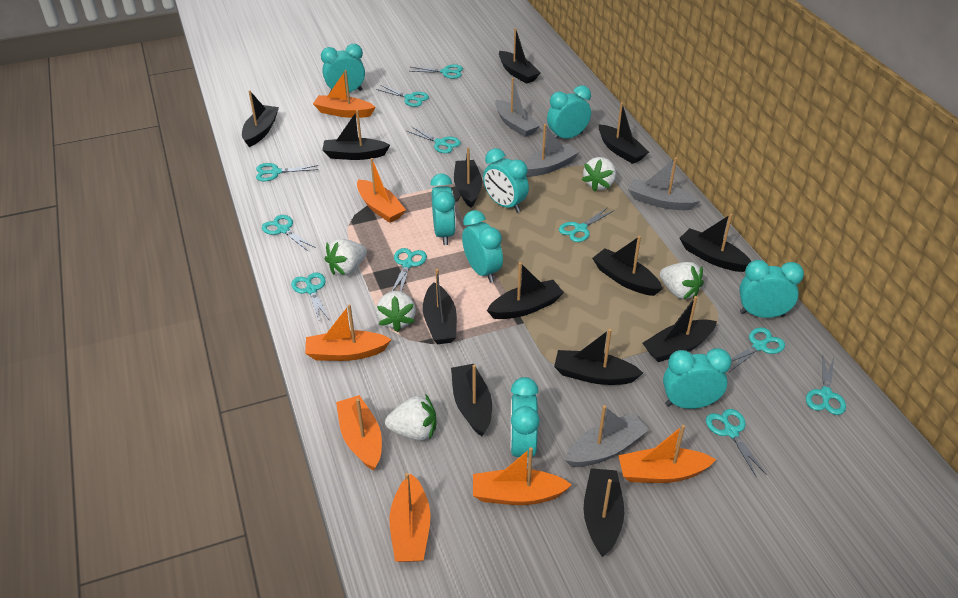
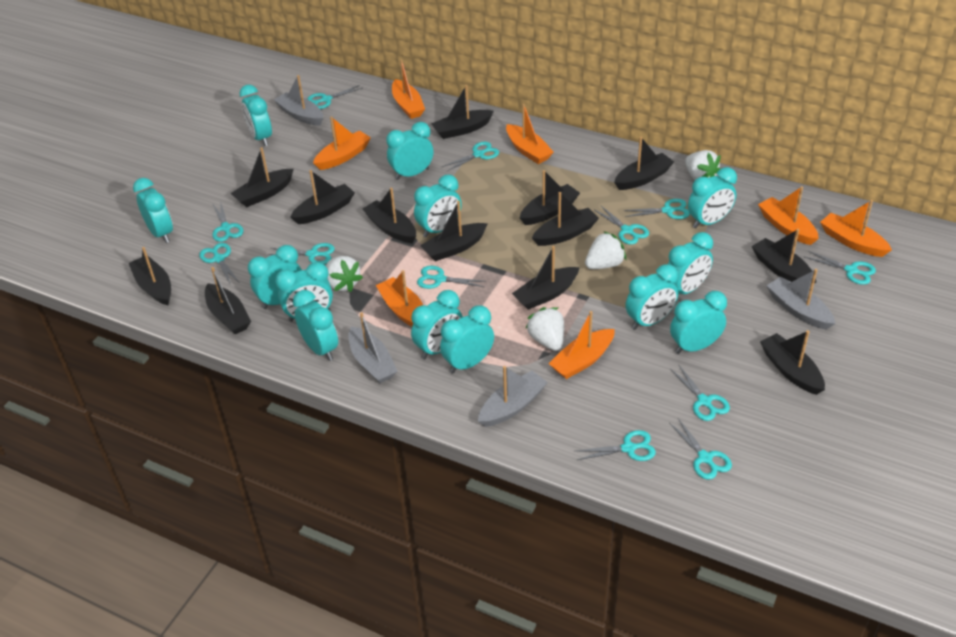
turquoise clock: 8 -> 13
turquoise scissors: 11 -> 12
white strawberry: 5 -> 4

